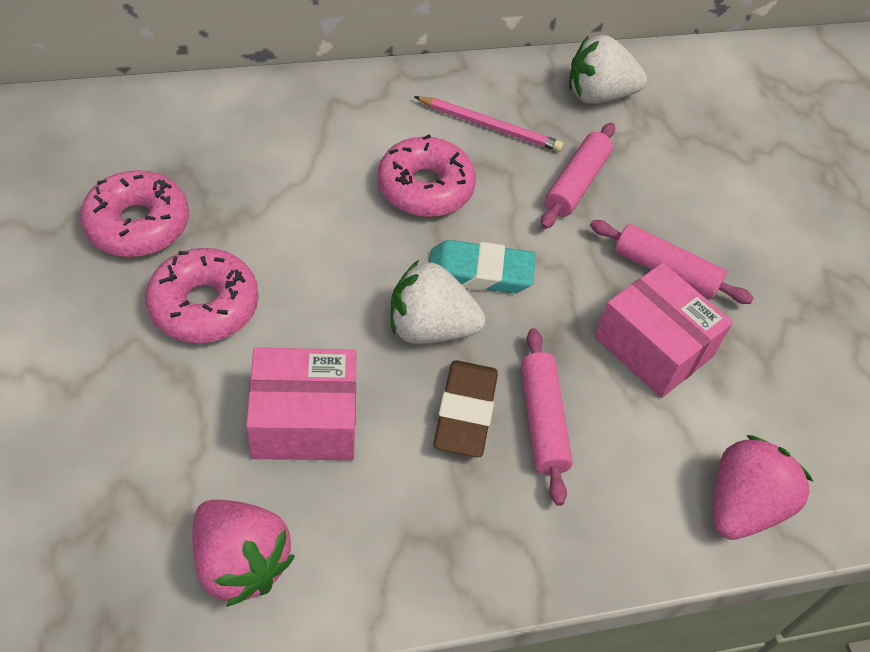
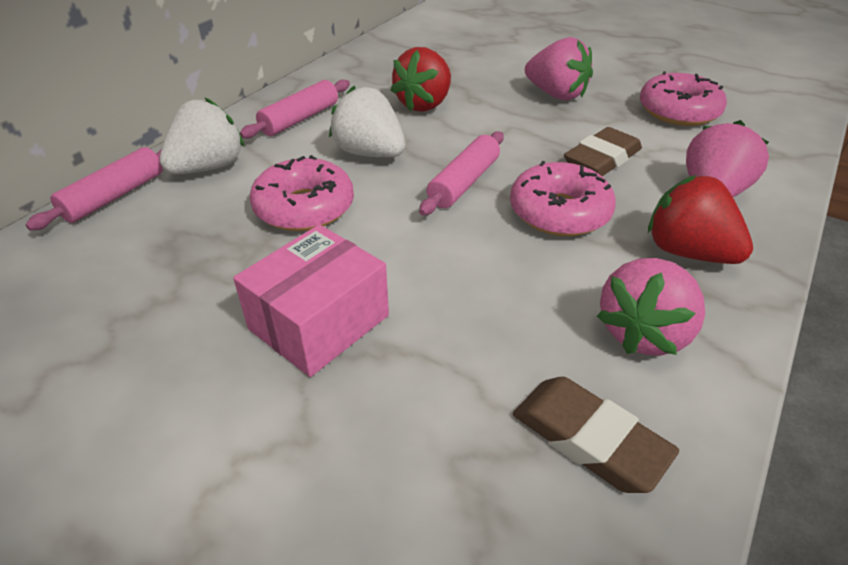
brown eraser: 1 -> 2
pink box: 2 -> 1
pink pencil: 1 -> 0
pink strawberry: 2 -> 3
red strawberry: 0 -> 2
turquoise eraser: 1 -> 0

